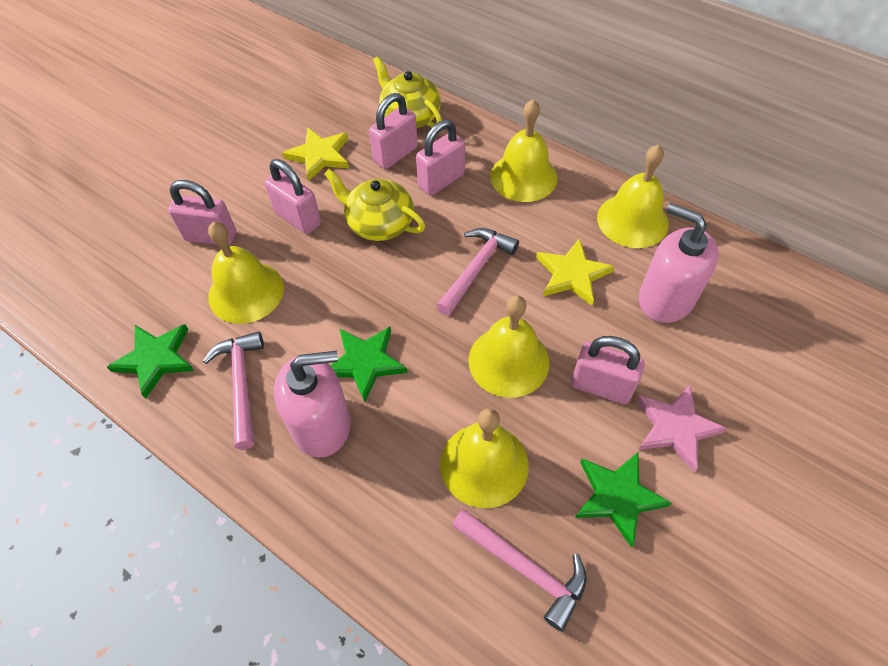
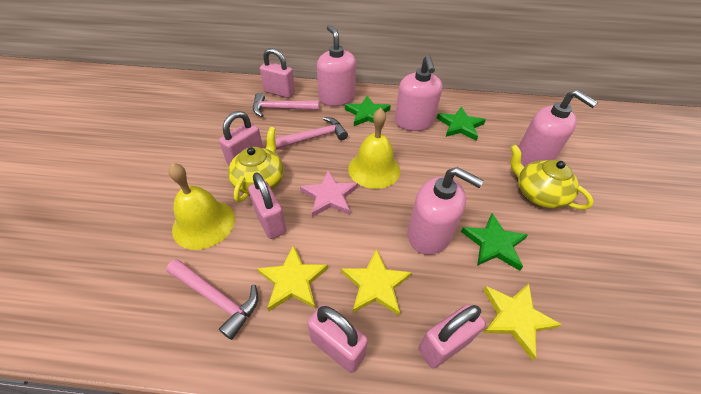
pink soap dispenser: 2 -> 4
yellow bell: 5 -> 2
yellow star: 2 -> 3

